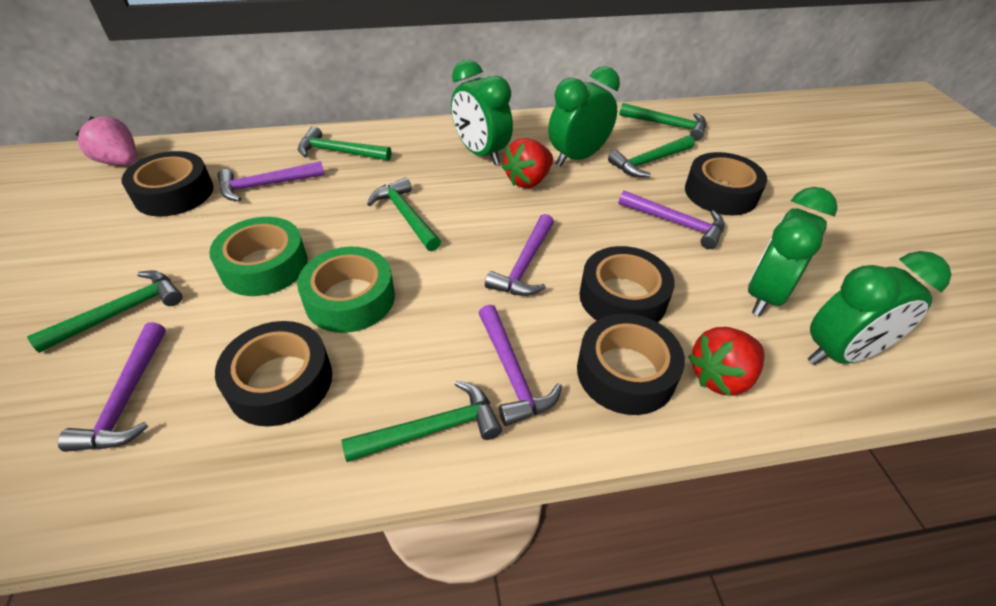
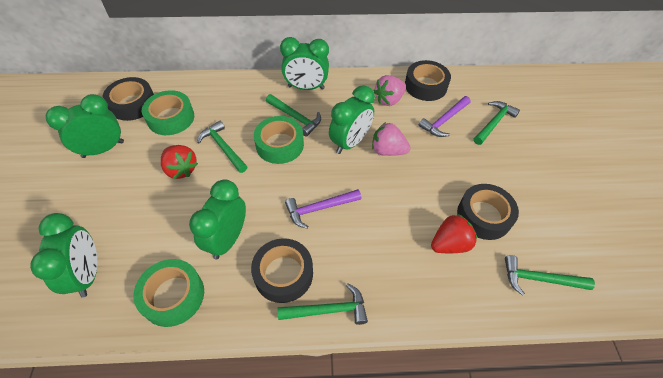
black tape: 5 -> 4
green clock: 4 -> 5
green hammer: 6 -> 5
green tape: 2 -> 3
pink strawberry: 1 -> 2
purple hammer: 5 -> 2

